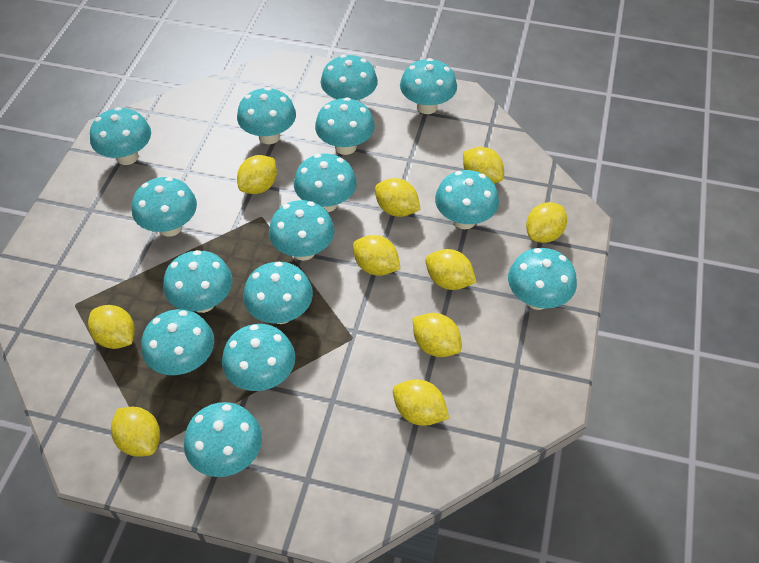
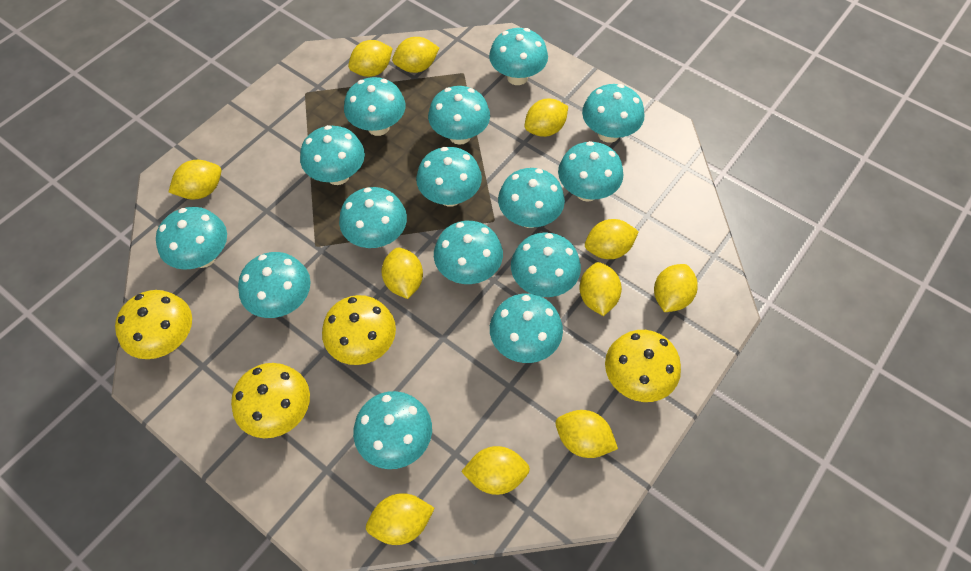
yellow lemon: 10 -> 11
yellow mushroom: 0 -> 4

